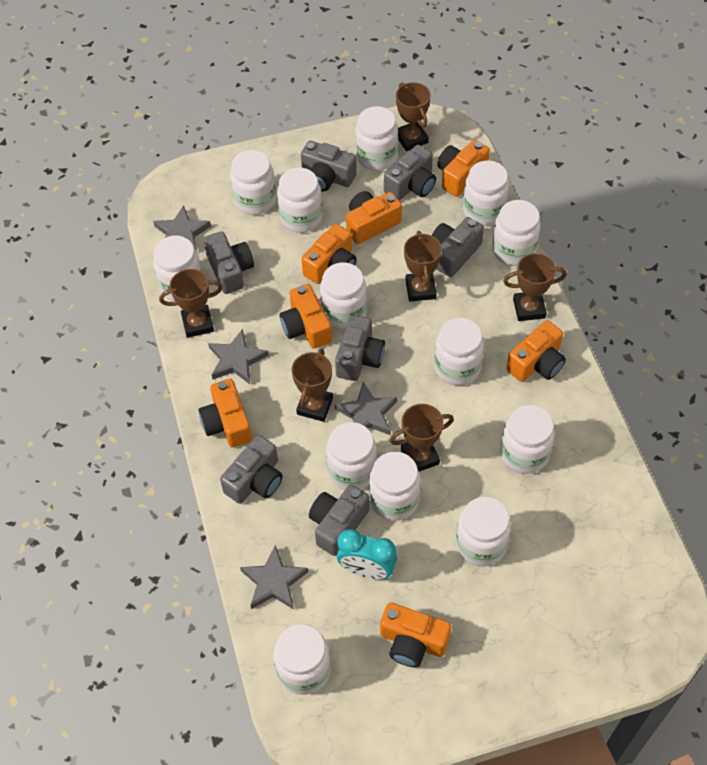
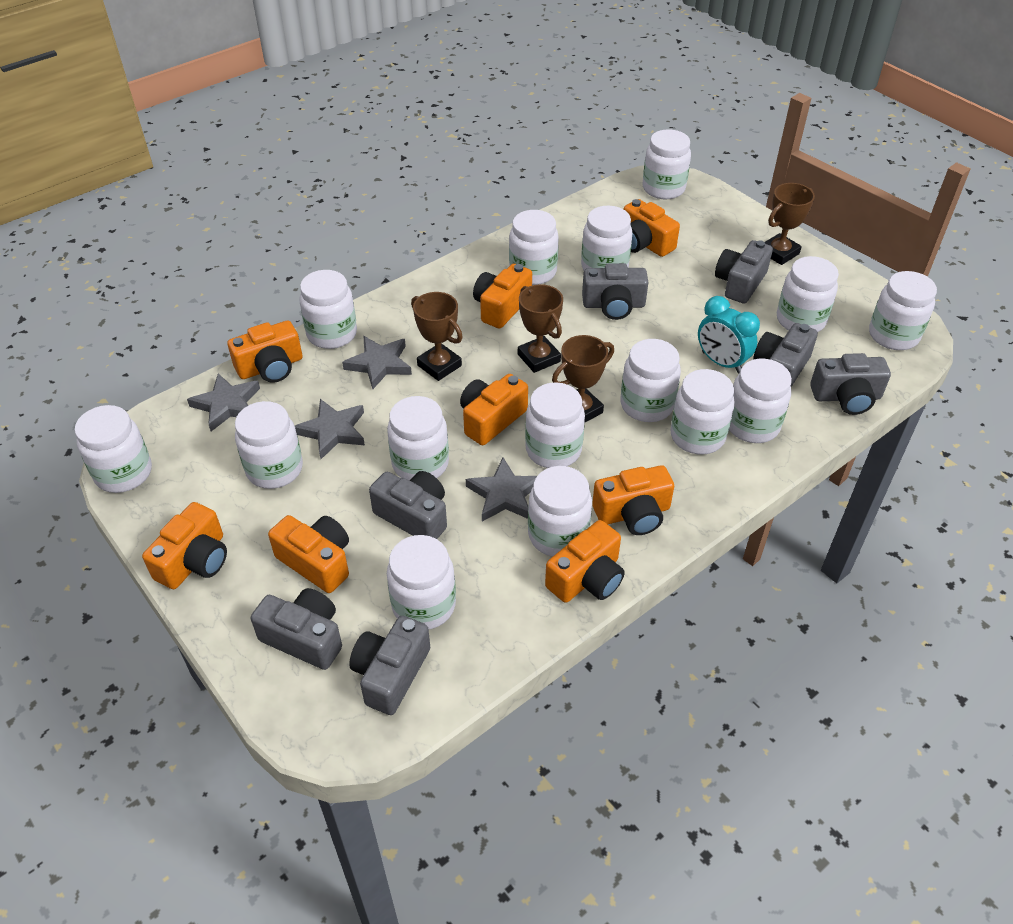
brown trophy: 6 -> 4
orange camera: 7 -> 8
white jar: 13 -> 15

